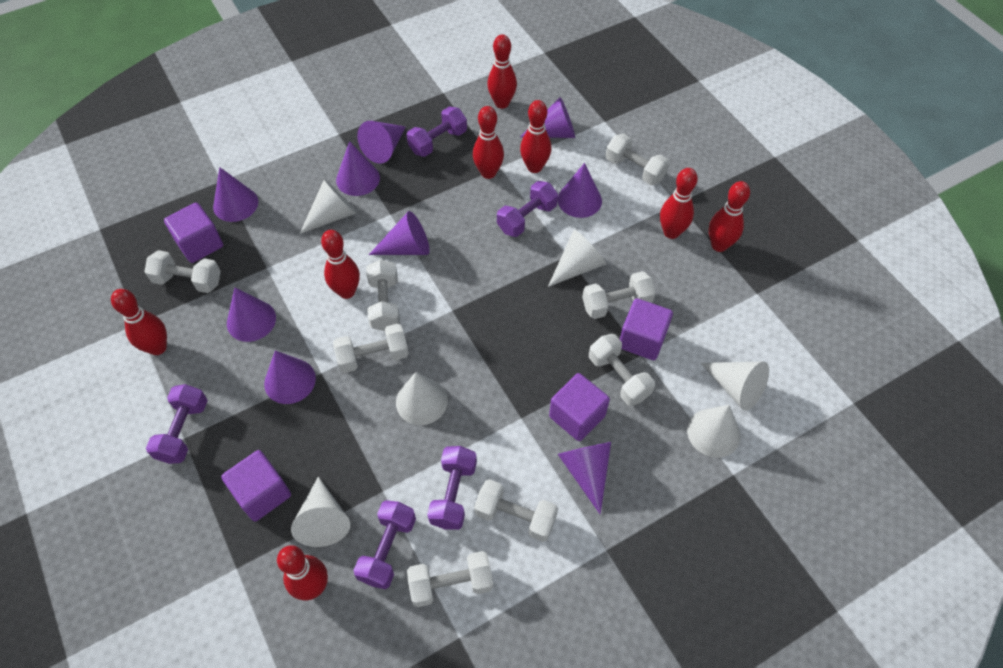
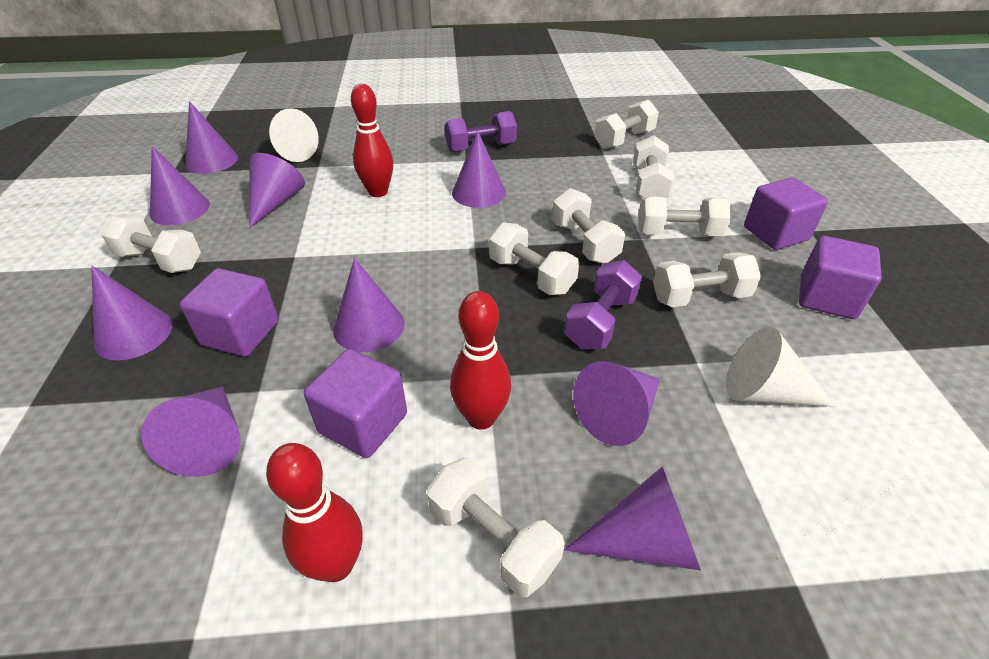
purple dumbbell: 5 -> 2
red bowling pin: 8 -> 3
white cone: 6 -> 2

